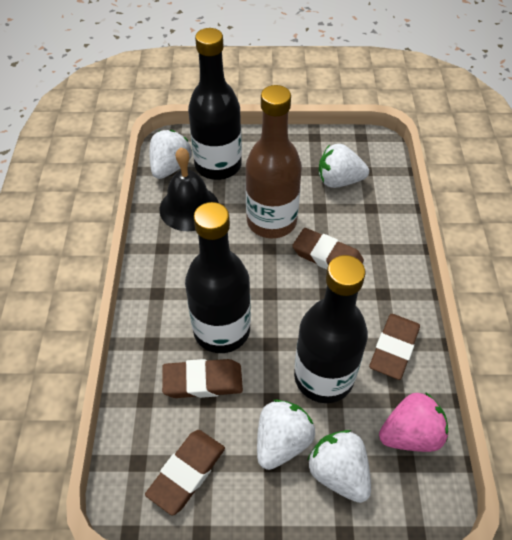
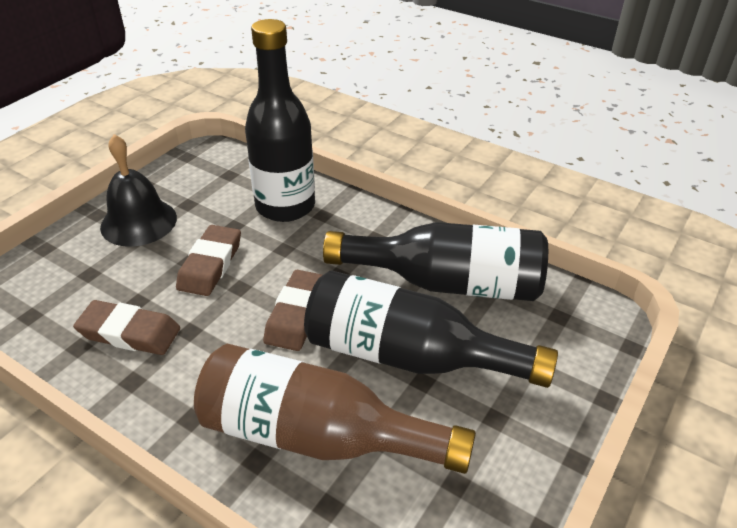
brown eraser: 4 -> 3
pink strawberry: 1 -> 0
white strawberry: 4 -> 0

